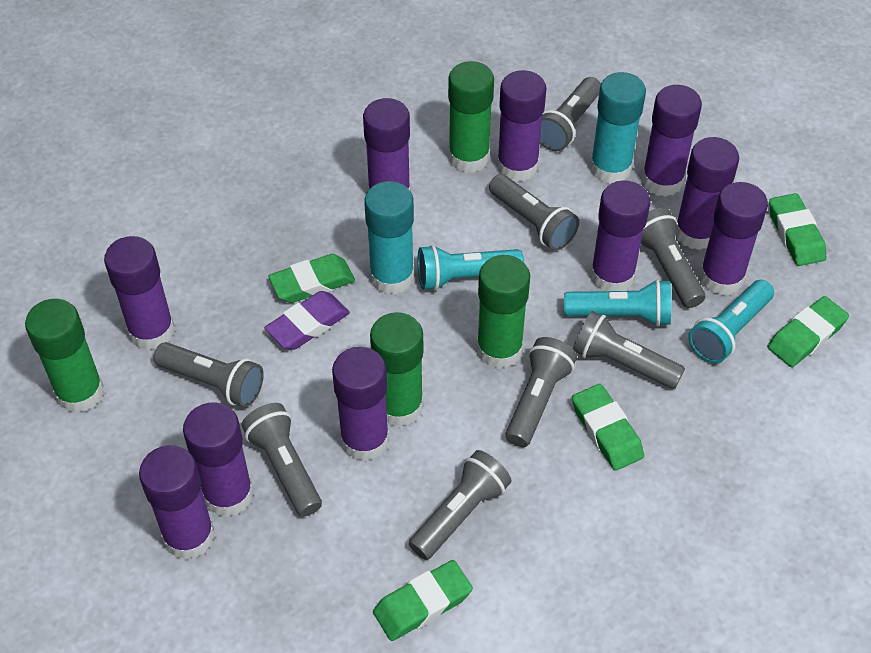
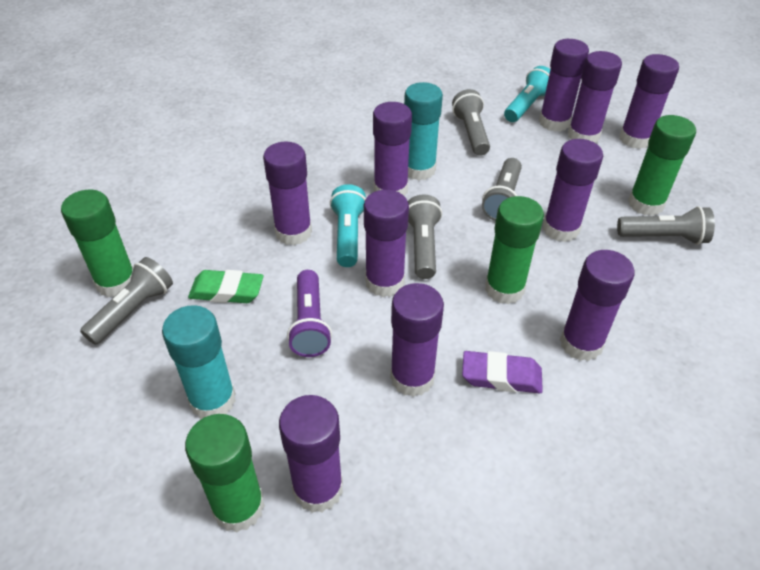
green eraser: 5 -> 1
grey flashlight: 8 -> 5
purple flashlight: 0 -> 1
turquoise flashlight: 3 -> 2

